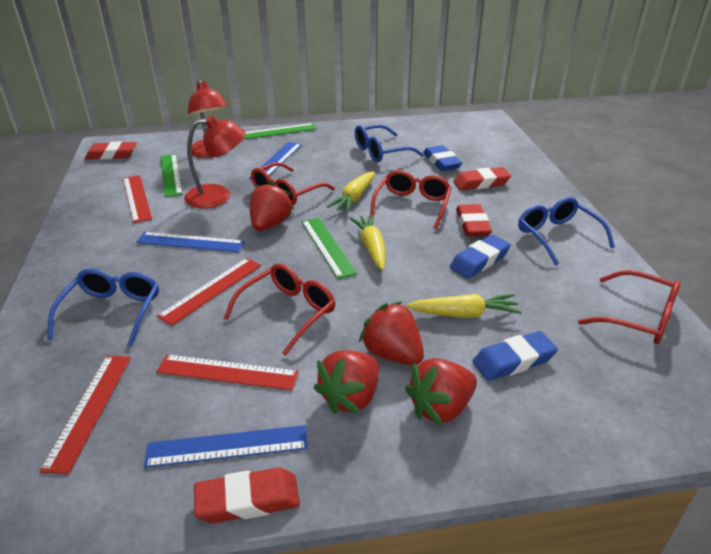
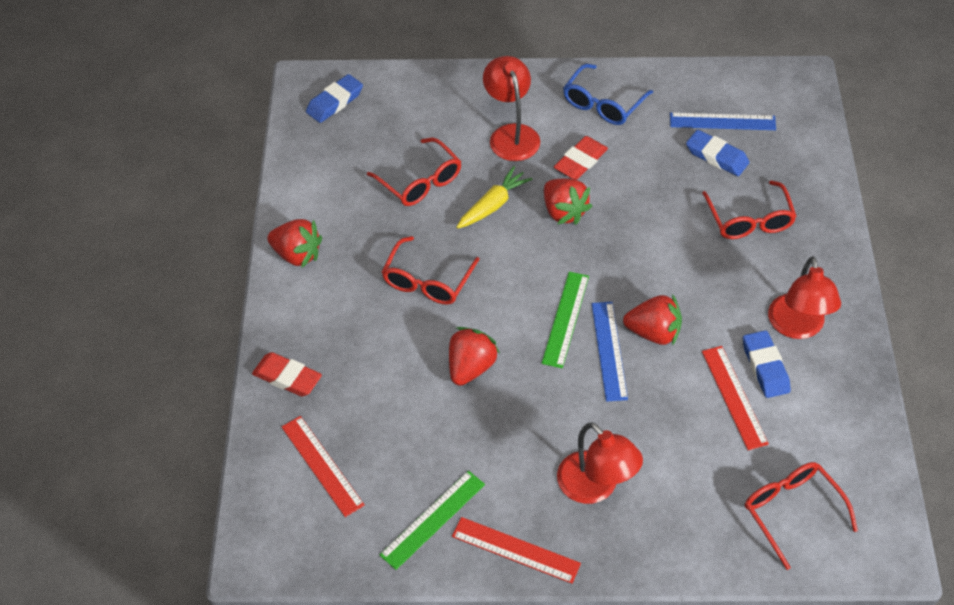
blue glasses: 3 -> 1
blue ruler: 3 -> 2
green ruler: 3 -> 2
red eraser: 4 -> 2
red lamp: 2 -> 3
red ruler: 4 -> 3
yellow carrot: 3 -> 1

